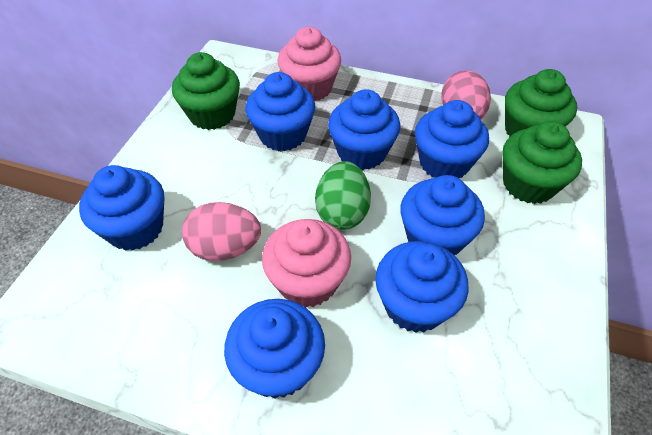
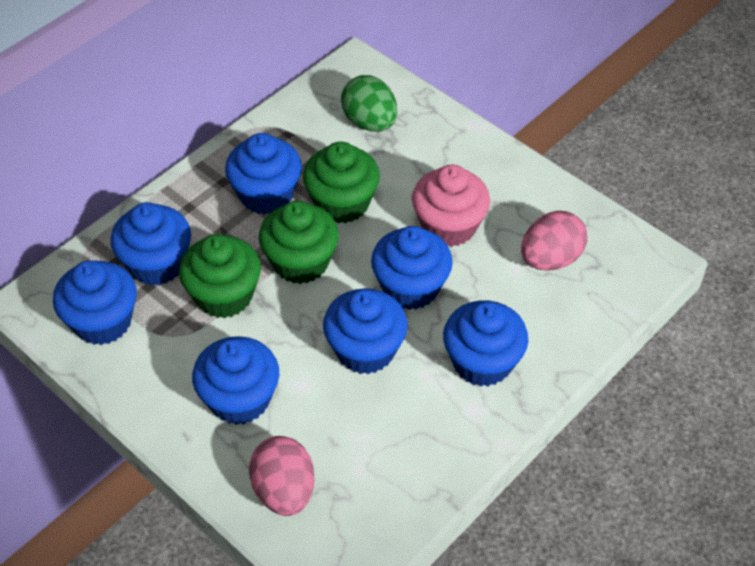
pink cupcake: 2 -> 1

